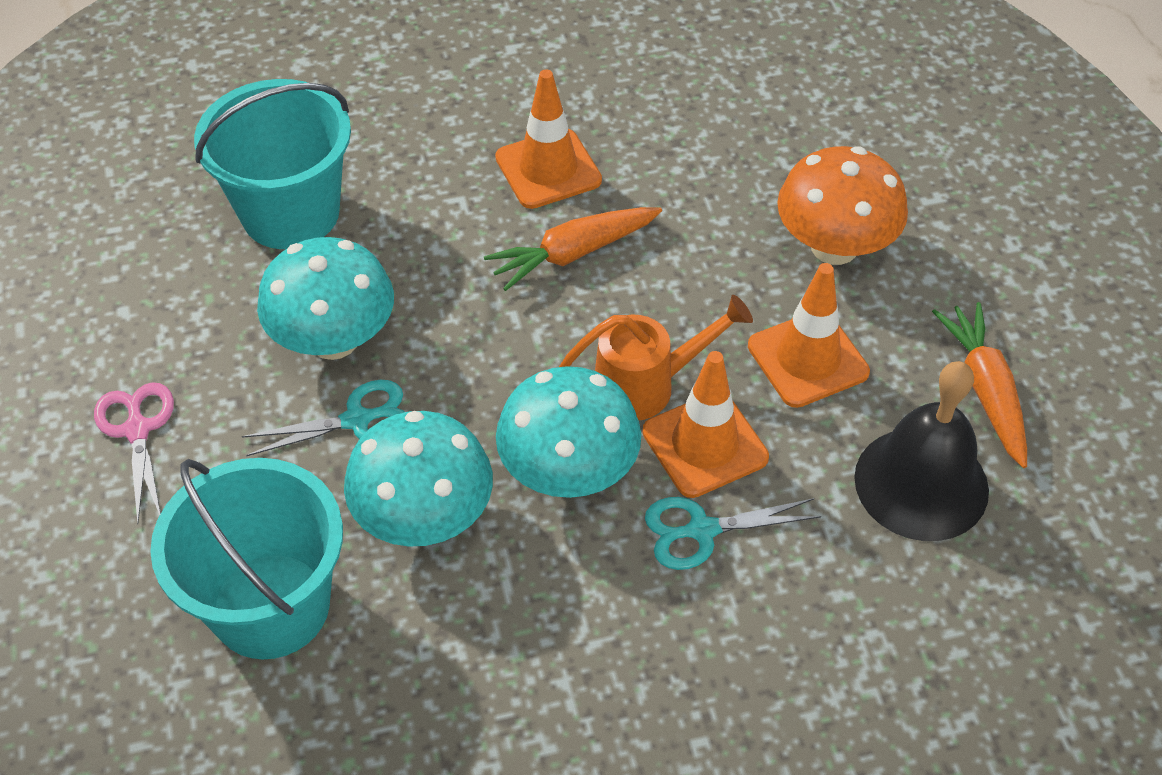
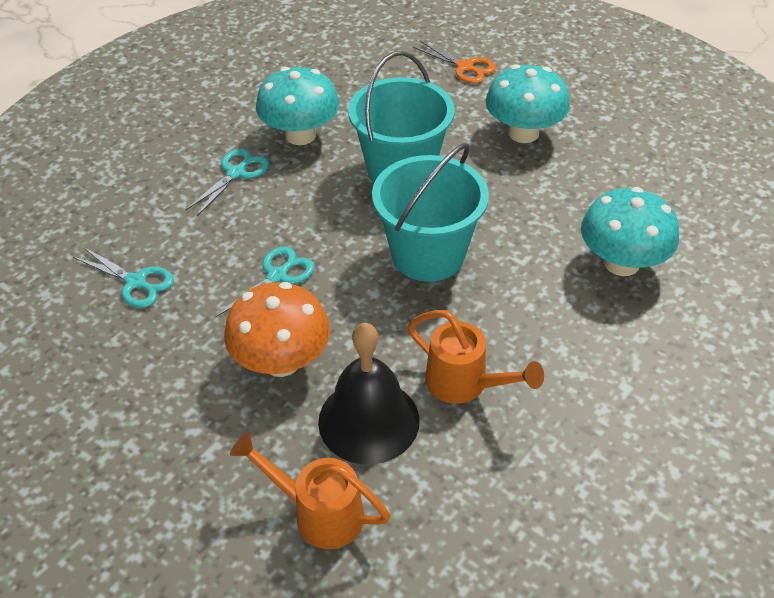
orange carrot: 2 -> 0
orange scissors: 0 -> 1
orange traffic cone: 3 -> 0
orange watering can: 1 -> 2
pink scissors: 1 -> 0
turquoise scissors: 2 -> 3

